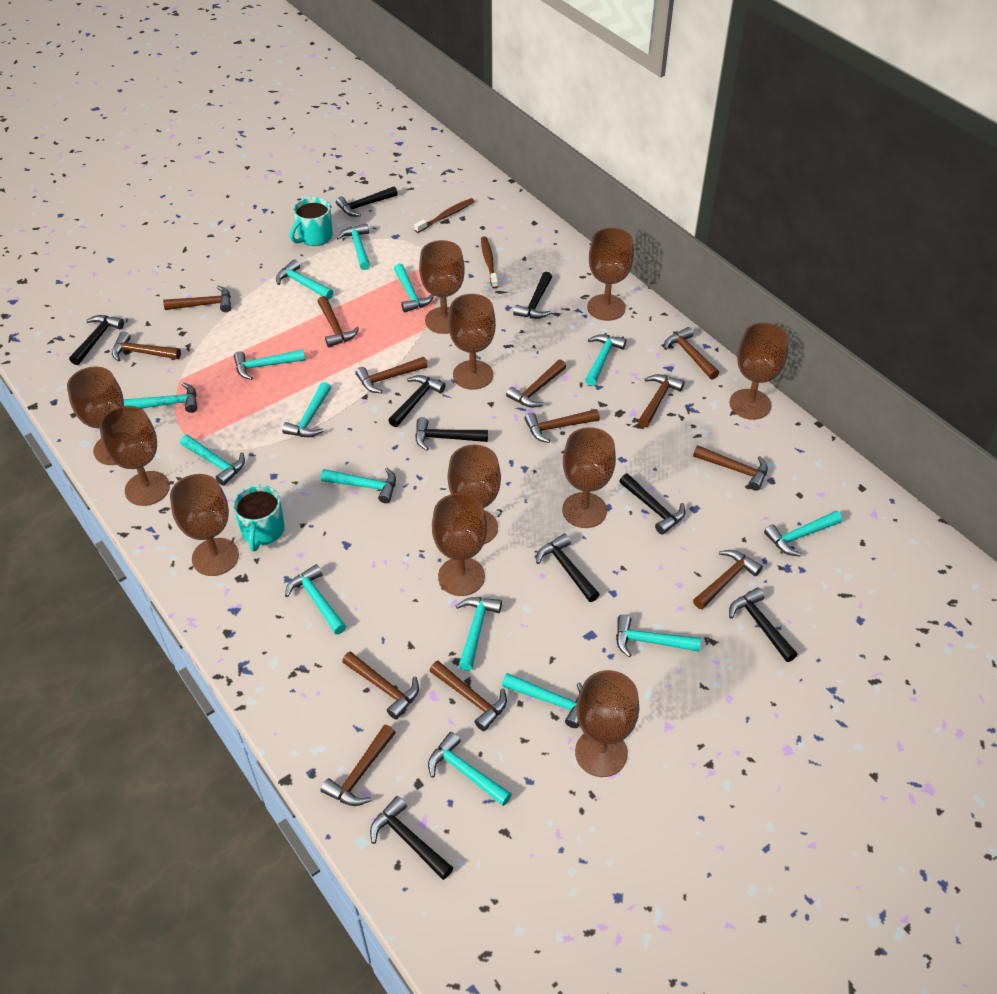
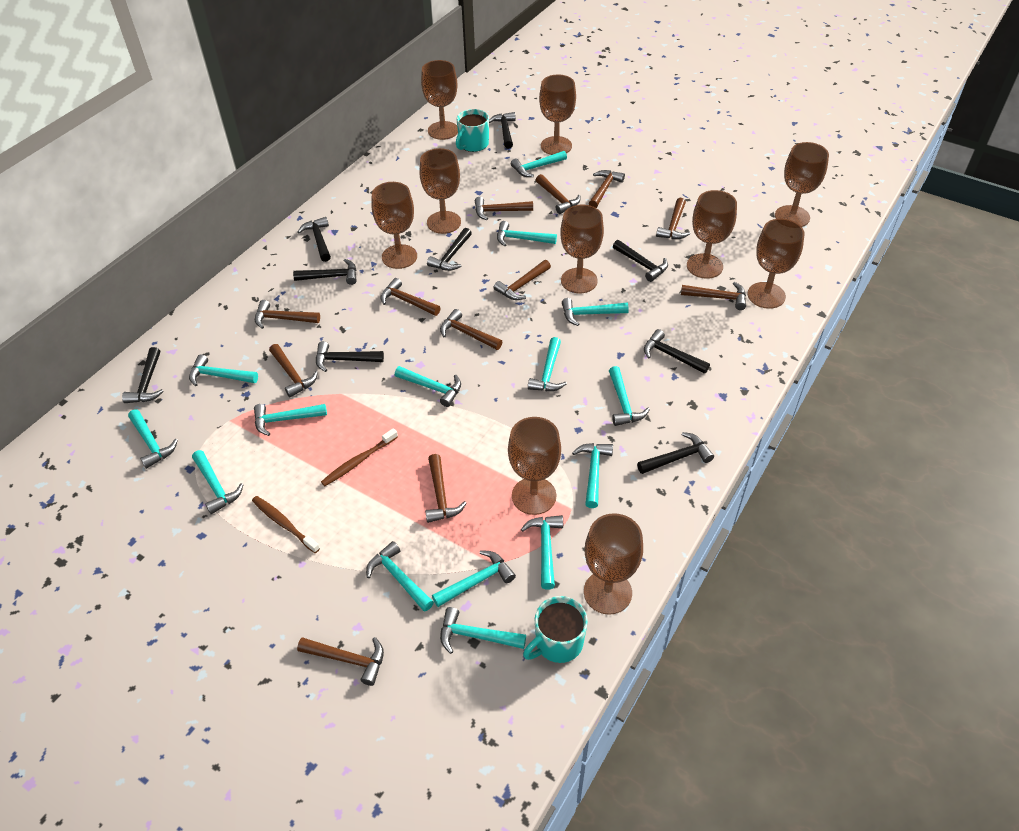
brown goblet: 11 -> 10
brown hammer: 13 -> 12

